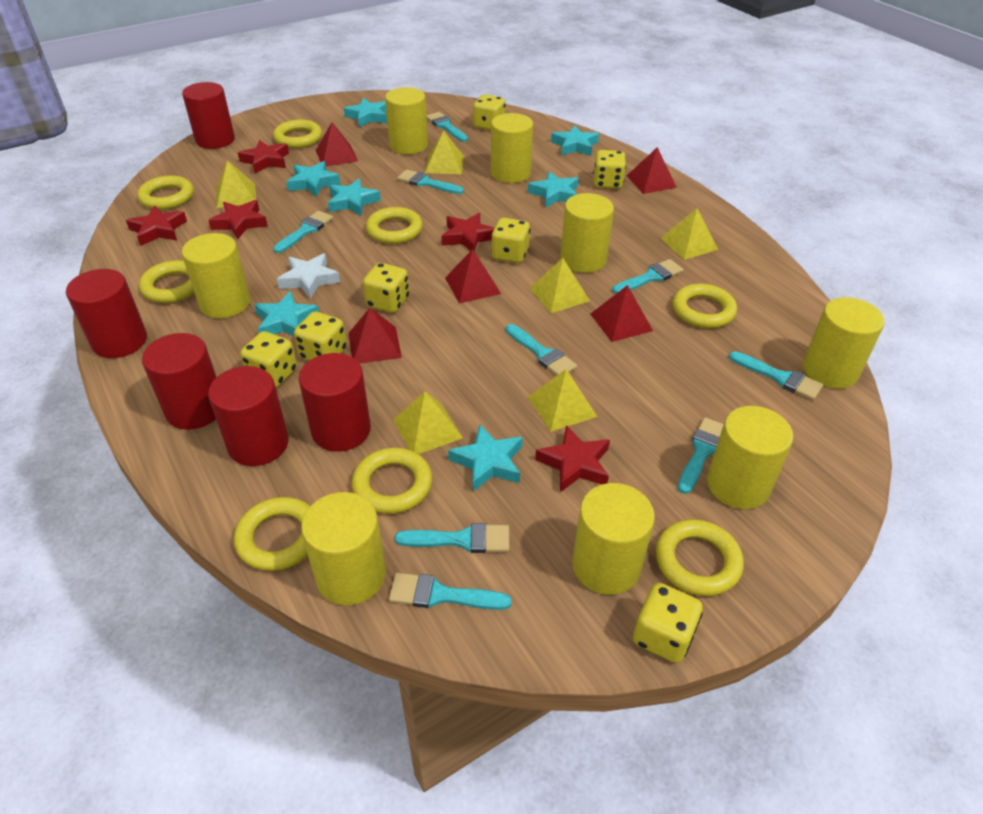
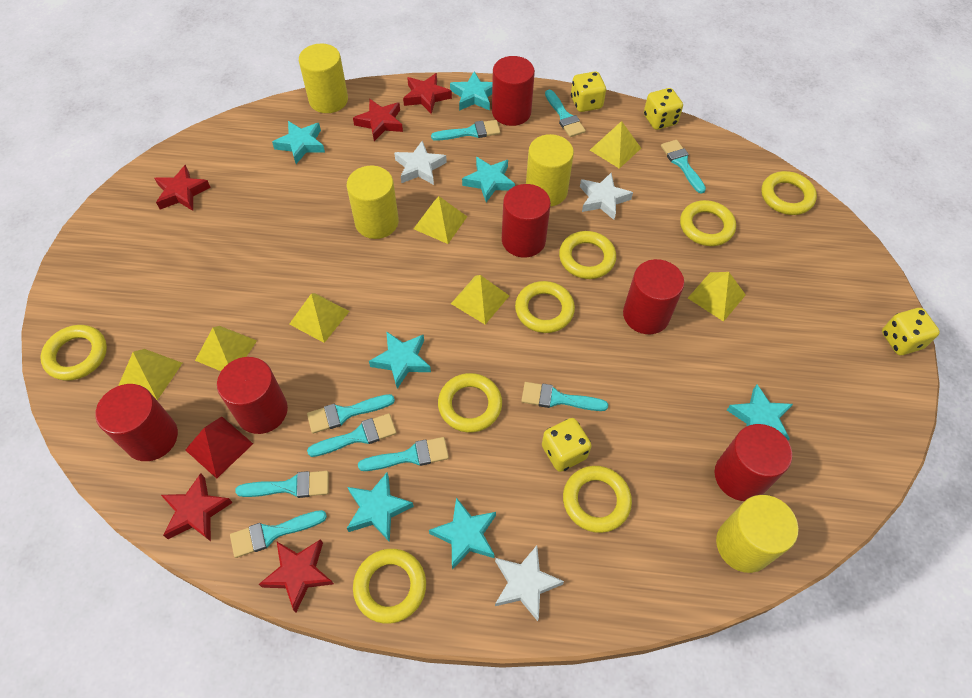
red cylinder: 5 -> 6
red pyramid: 5 -> 1
white star: 1 -> 3
yellow cylinder: 8 -> 4
yellow dice: 7 -> 4
yellow pyramid: 6 -> 7

